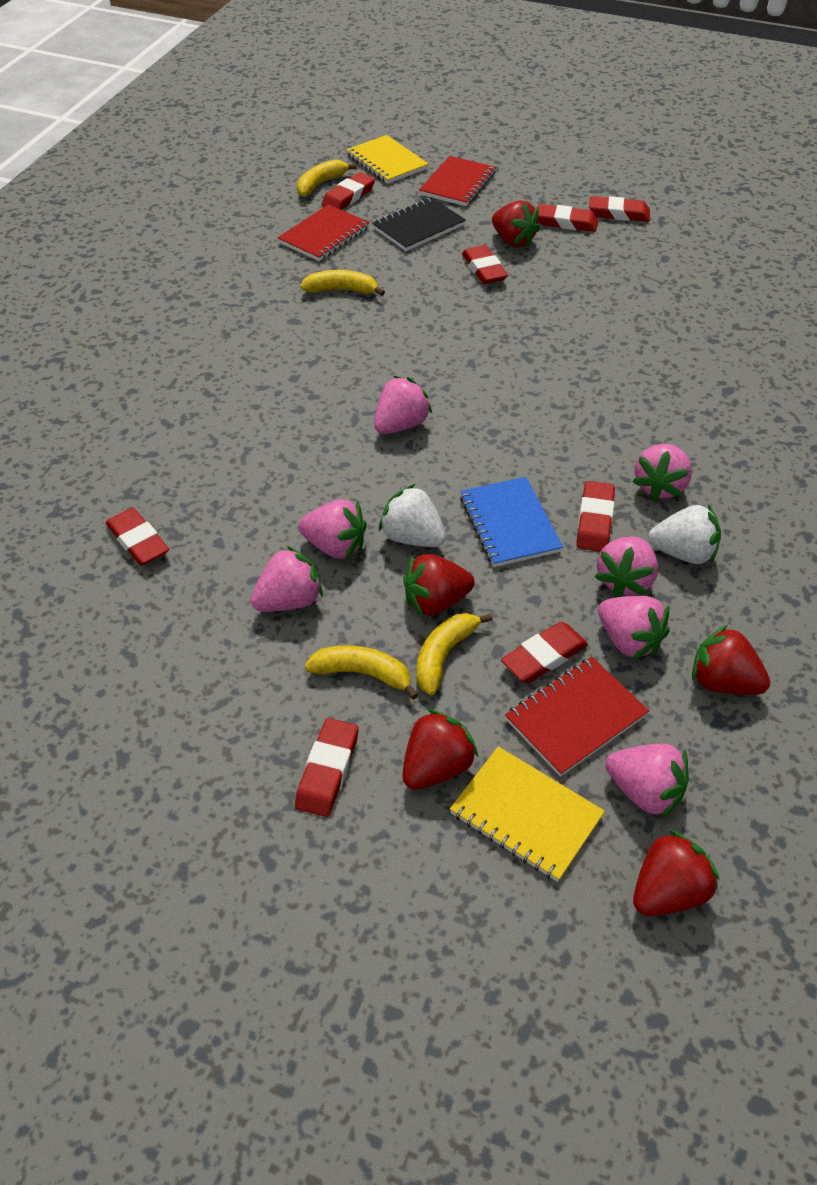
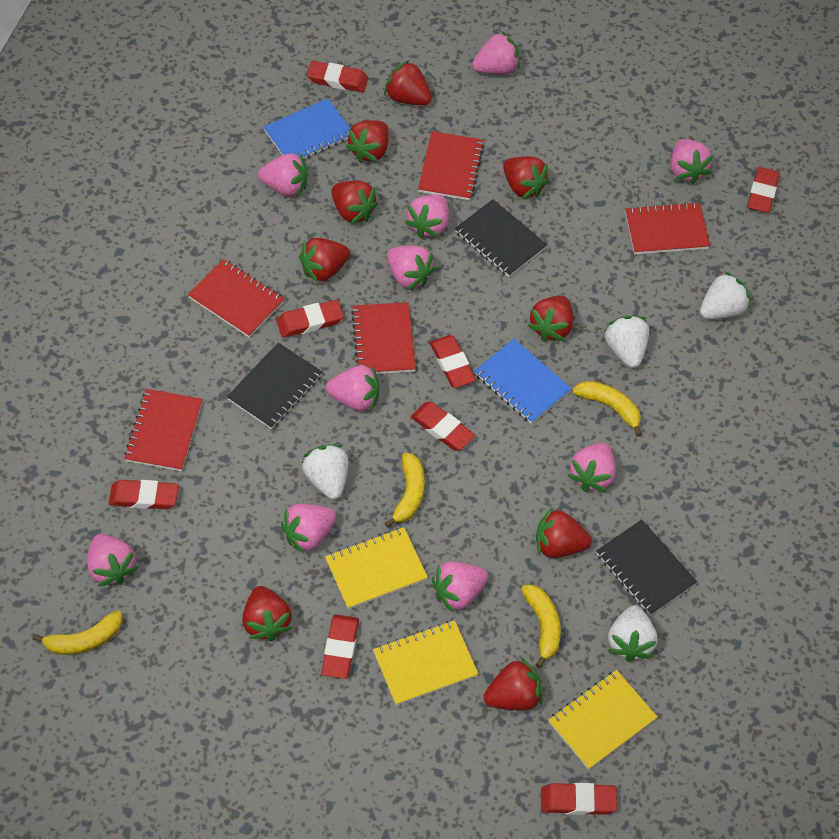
black notebook: 1 -> 3
blue notebook: 1 -> 2
pink strawberry: 7 -> 10
red notebook: 3 -> 5
red strawberry: 5 -> 9
white strawberry: 2 -> 4
yellow notebook: 2 -> 3

